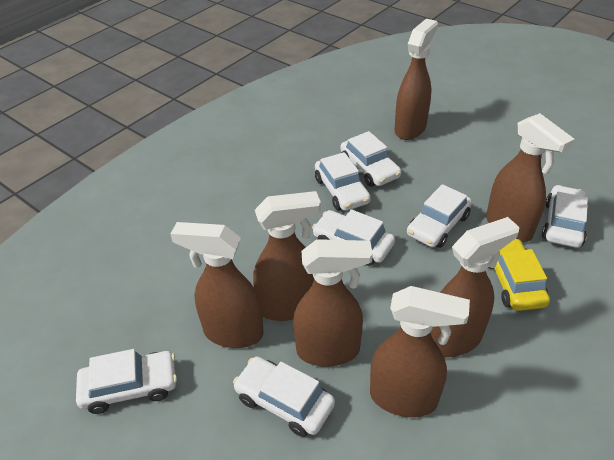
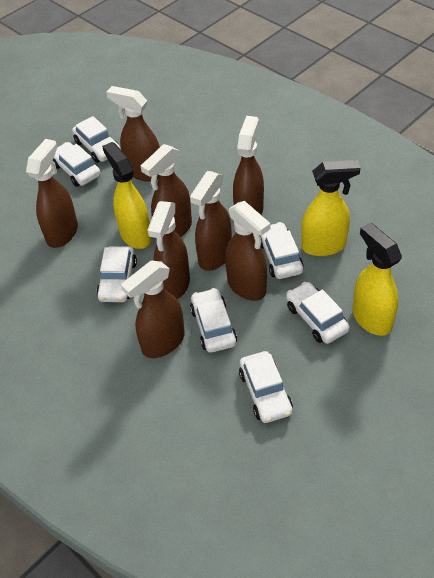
brown spray bottle: 7 -> 8
yellow car: 1 -> 0
yellow spray bottle: 0 -> 3

